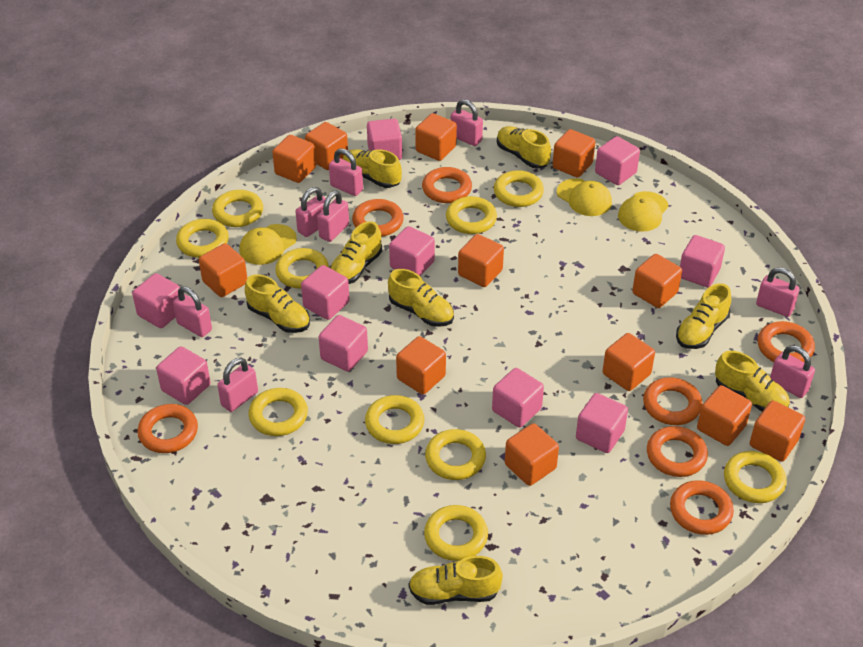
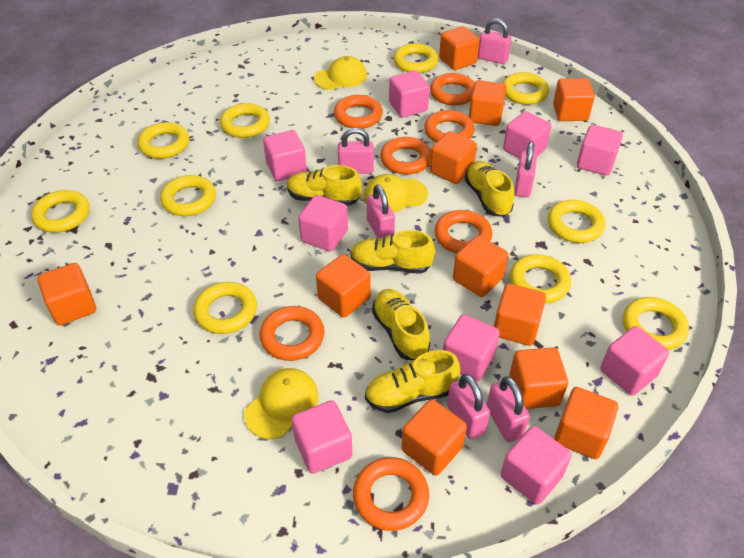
orange cube: 12 -> 11
pink cube: 10 -> 9
pink padlock: 8 -> 6
yellow shoe: 8 -> 5

